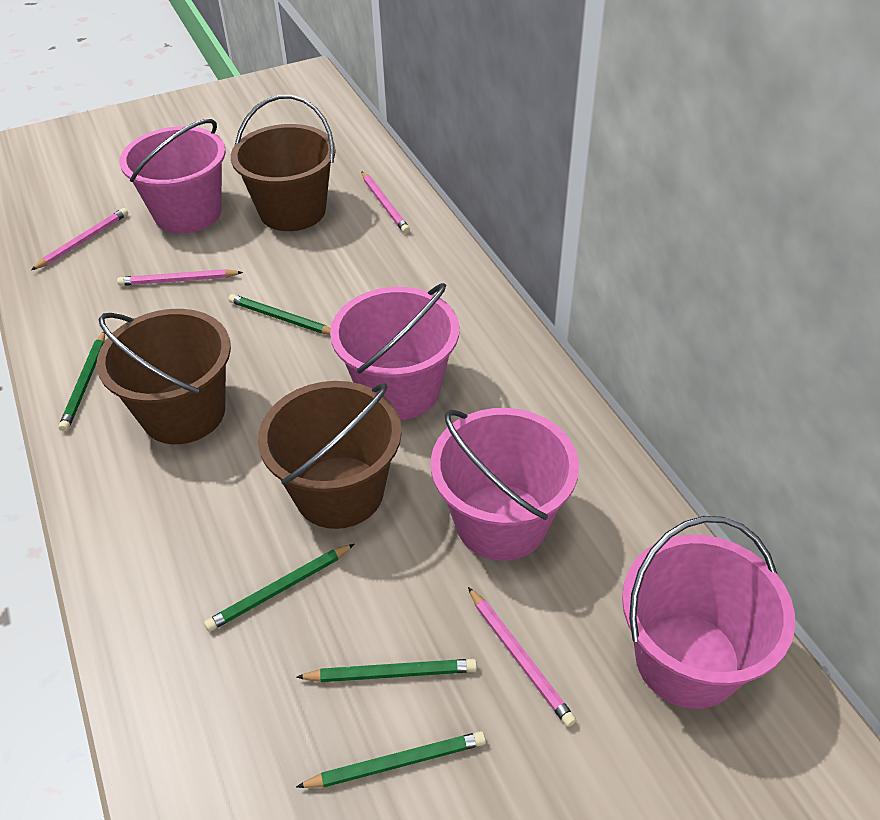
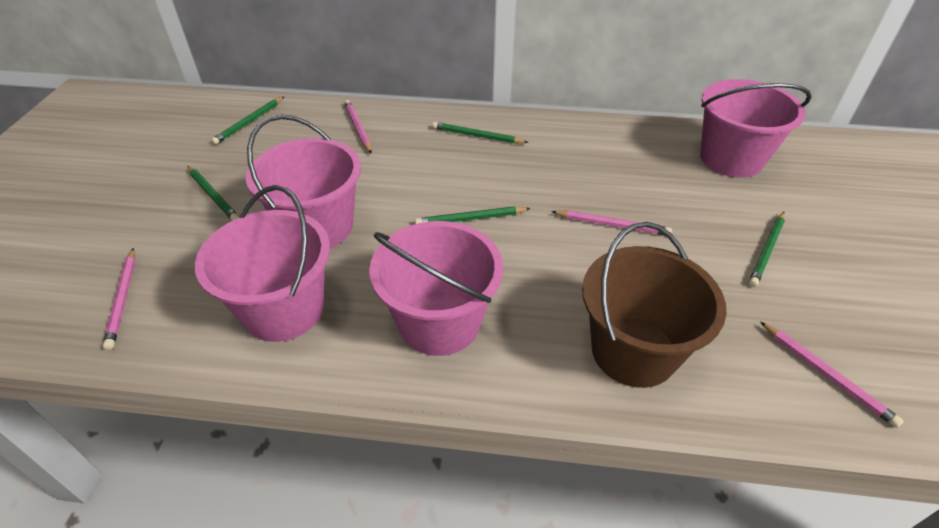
brown bucket: 3 -> 1

